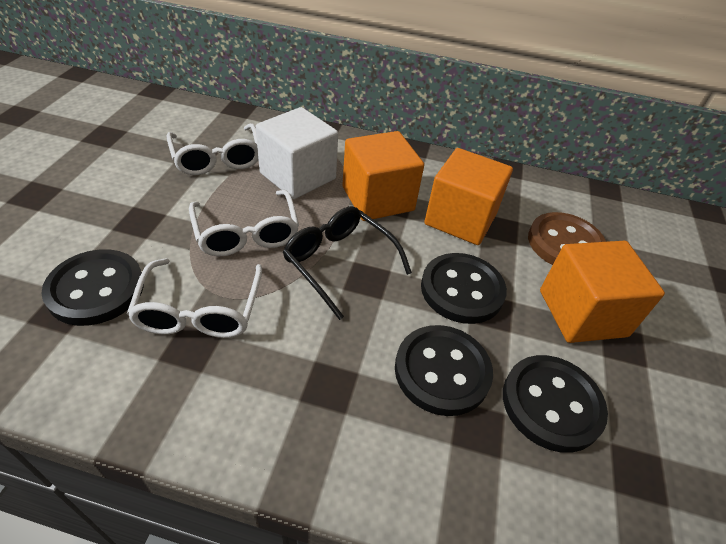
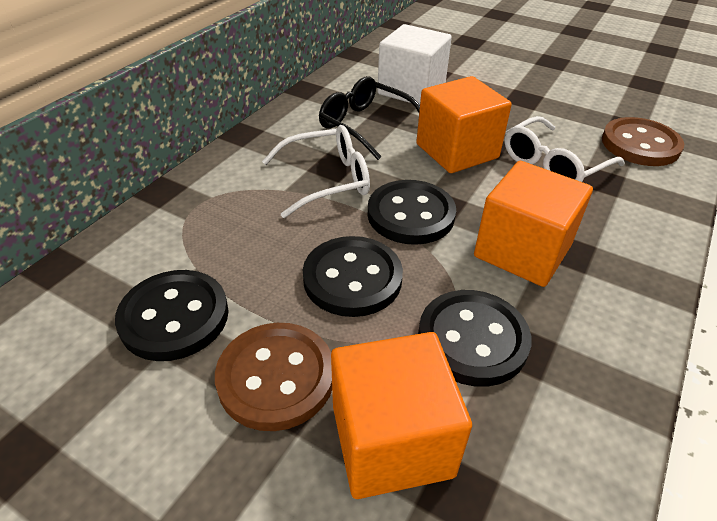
brown button: 1 -> 2
white glasses: 3 -> 2

